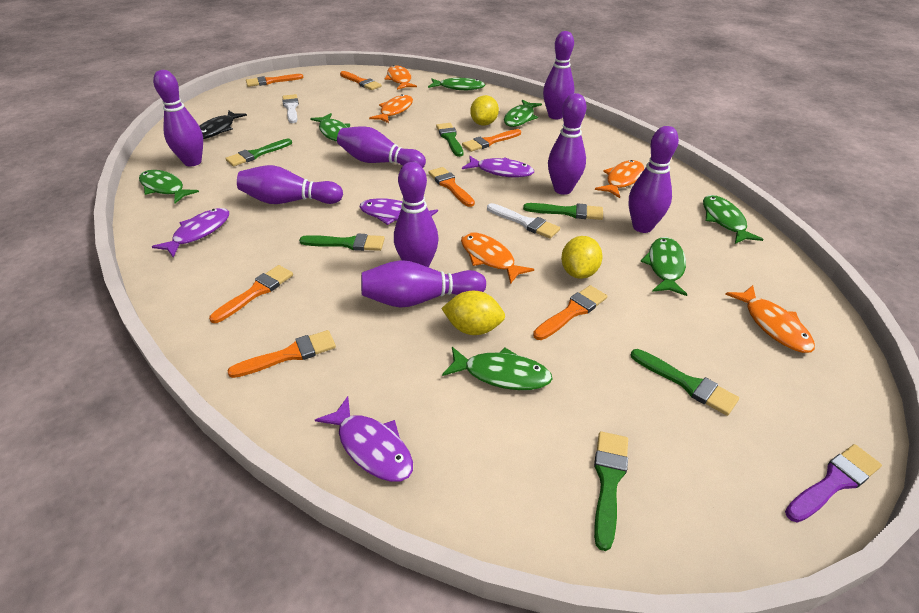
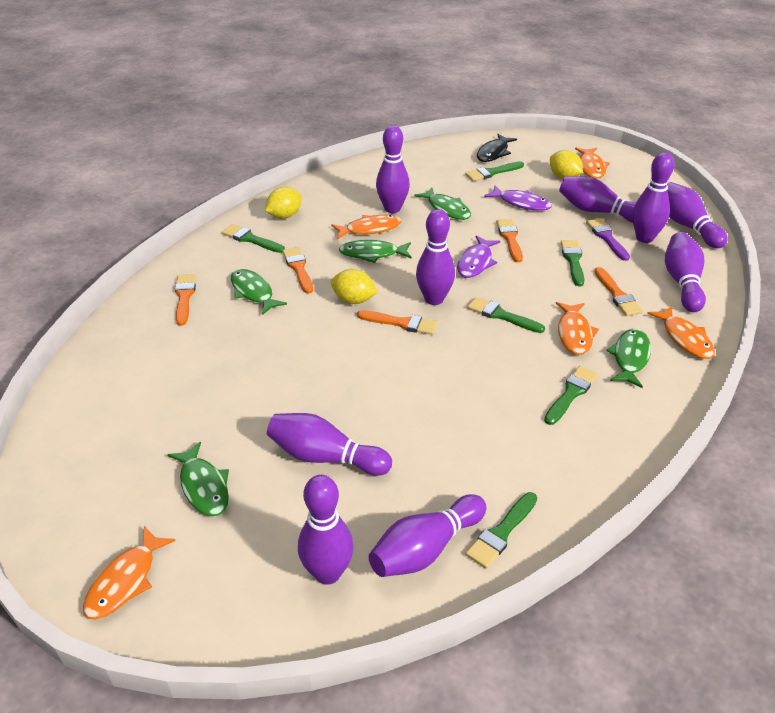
green fish: 7 -> 5
orange brush: 7 -> 5
purple bowling pin: 8 -> 9
purple fish: 4 -> 2
white brush: 2 -> 0

